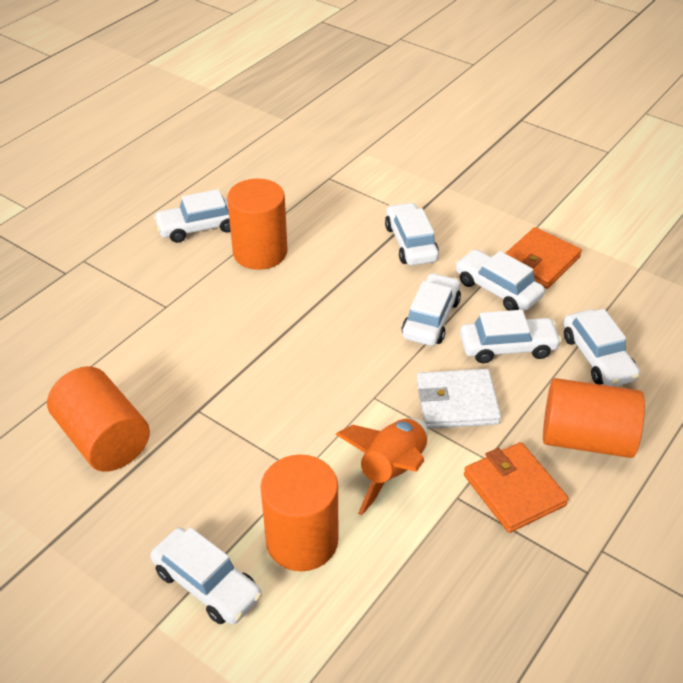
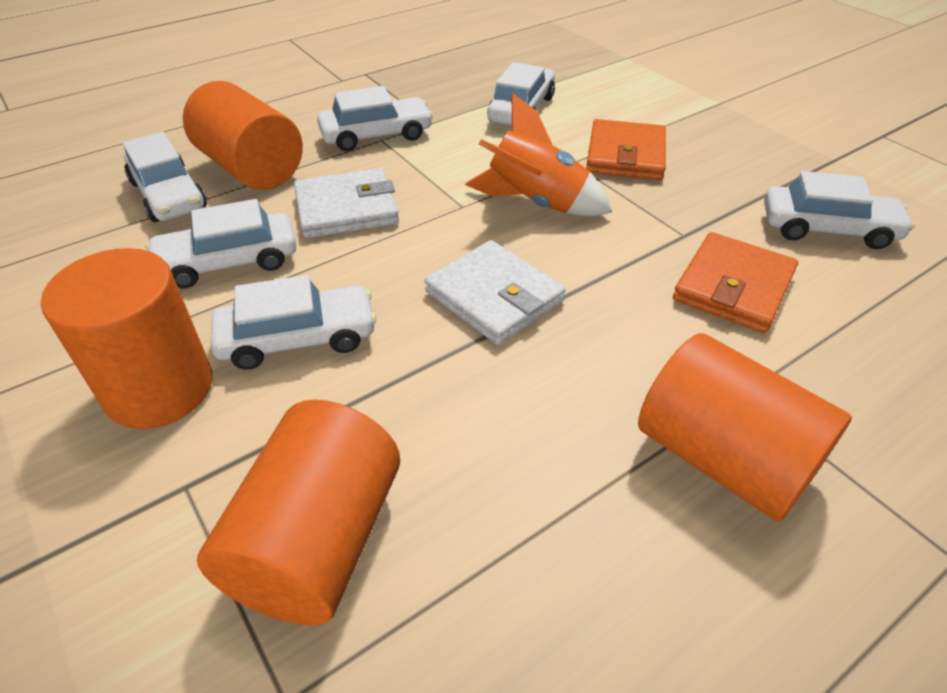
white car: 7 -> 6
white wallet: 1 -> 2

